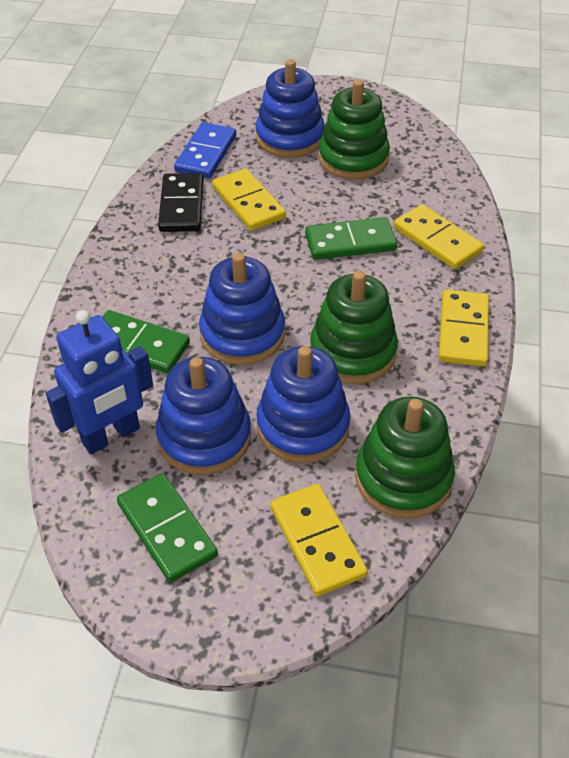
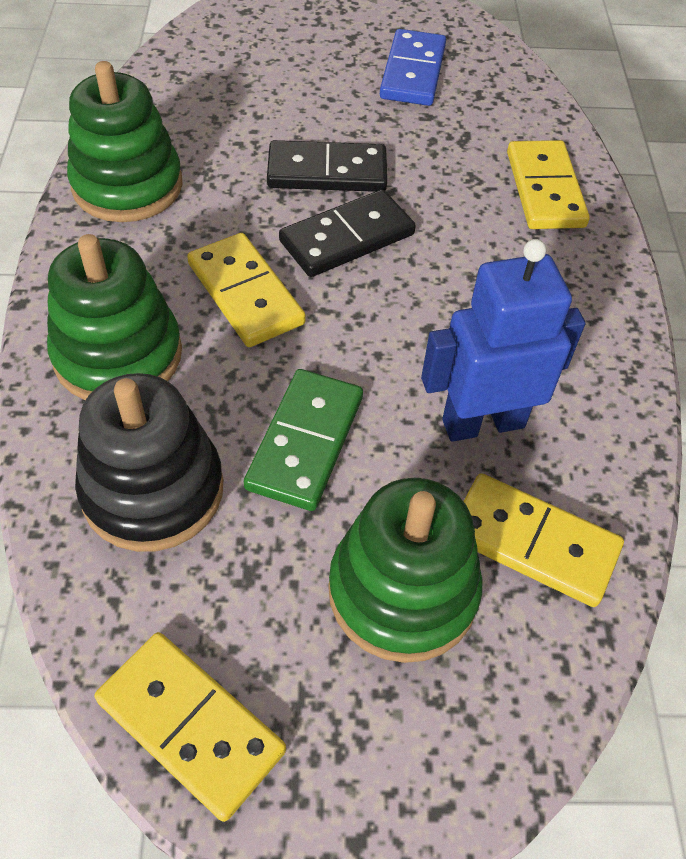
black domino: 1 -> 2
black stacking toy: 0 -> 1
blue stacking toy: 4 -> 0
green domino: 3 -> 1

